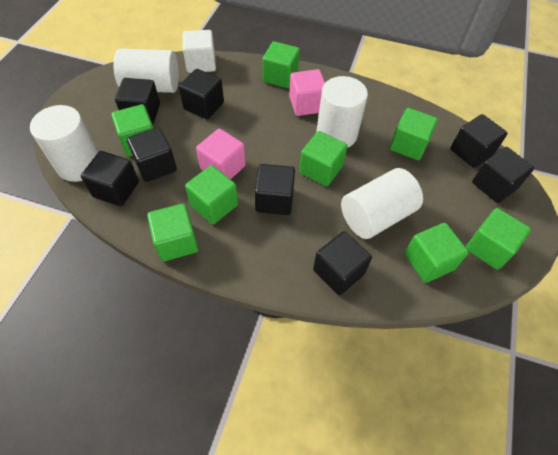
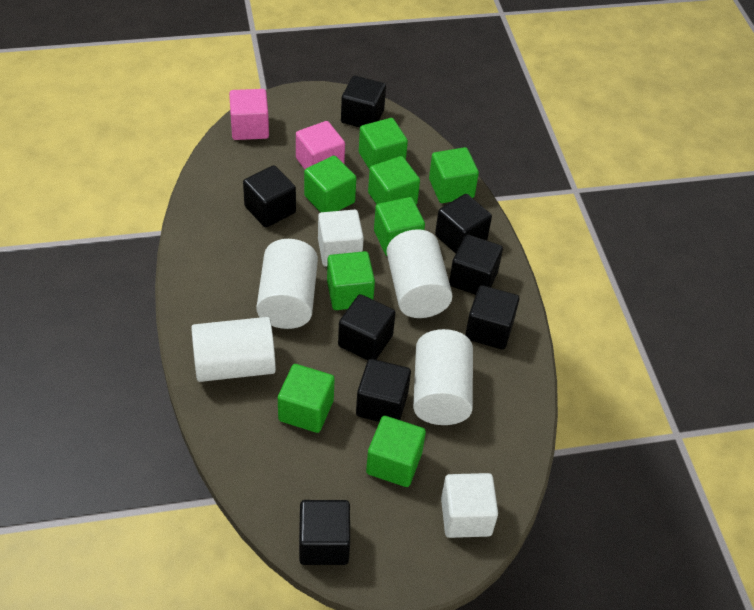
white cube: 1 -> 2

